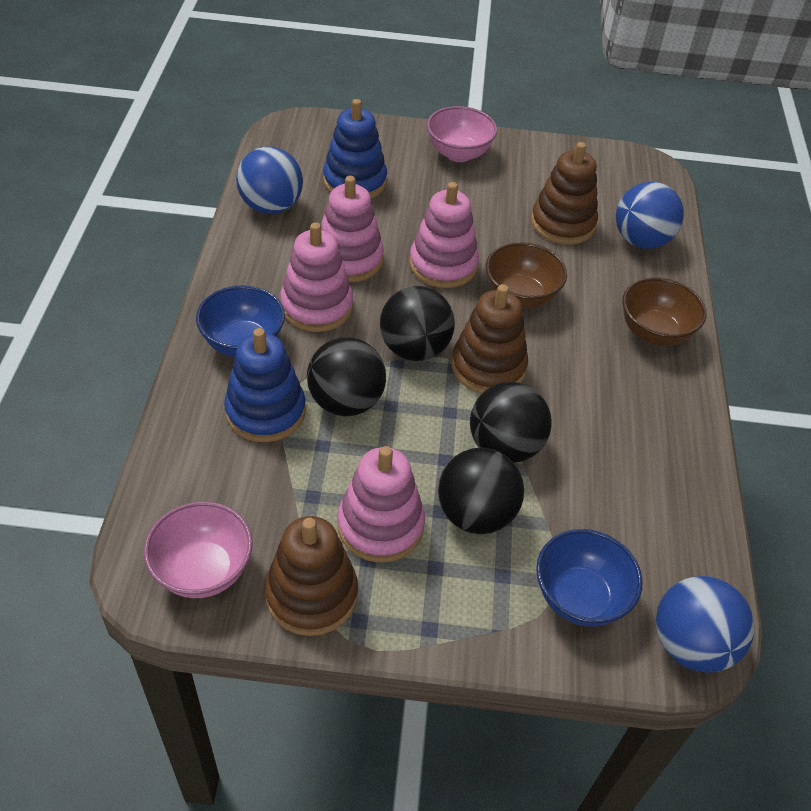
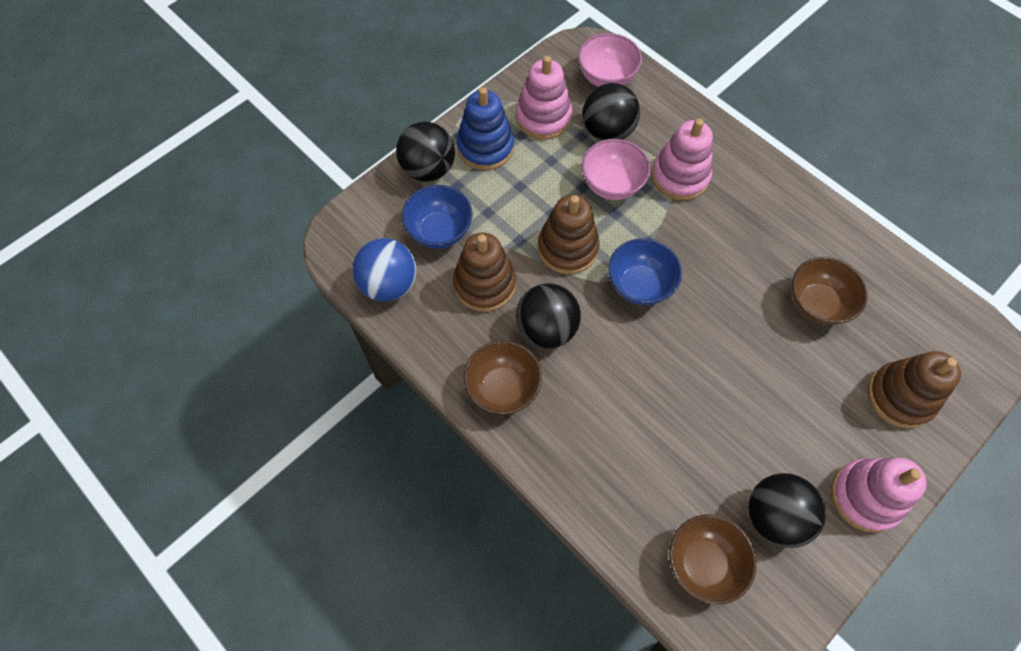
blue ball: 3 -> 1
blue stacking toy: 2 -> 1
brown bowl: 2 -> 3
pink stacking toy: 4 -> 3

